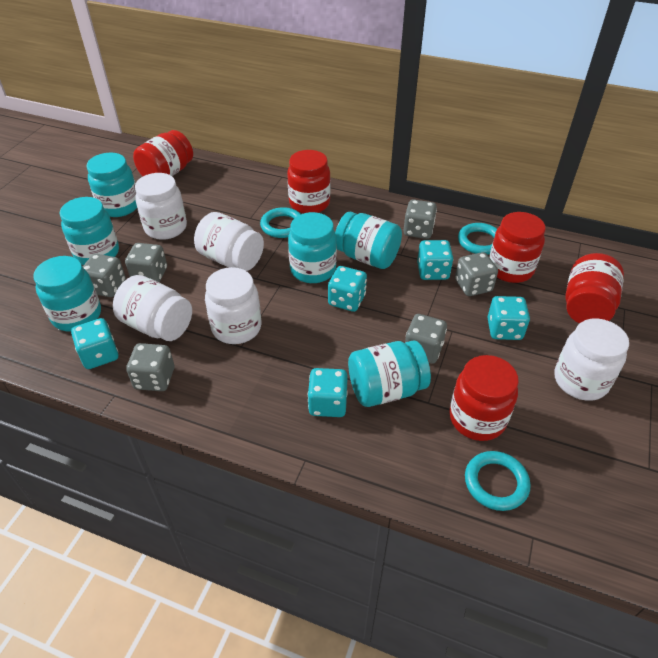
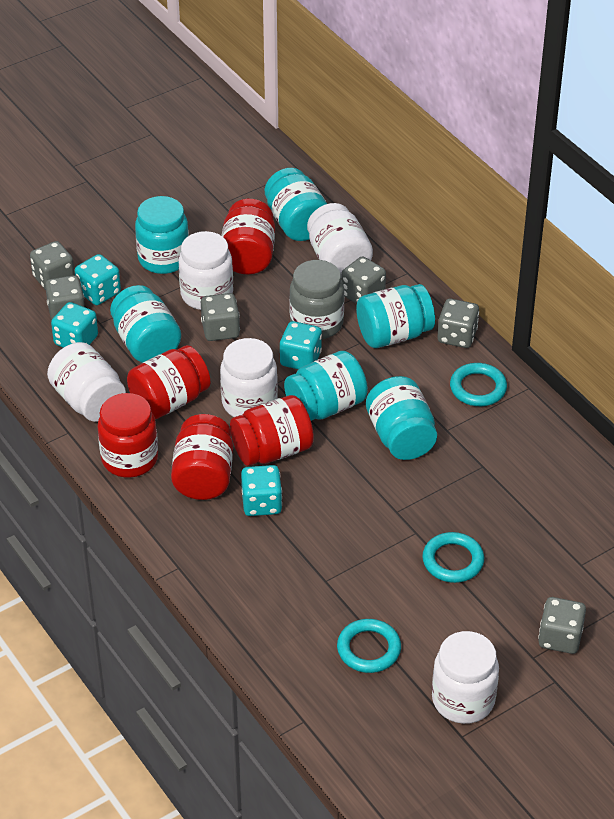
grey jar: 0 -> 1
turquoise dice: 5 -> 4

